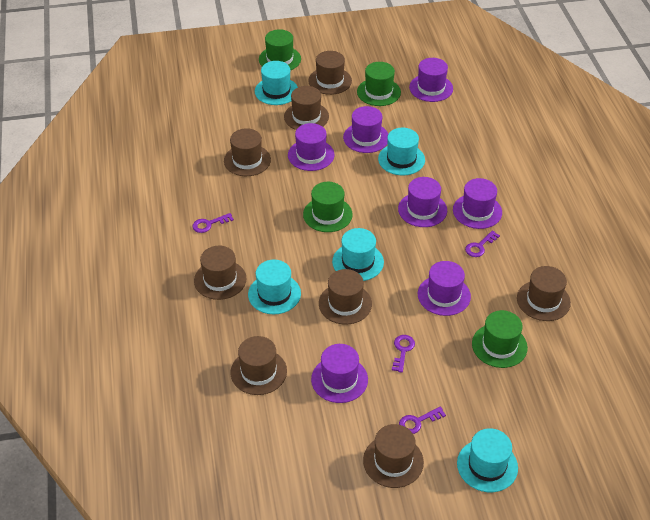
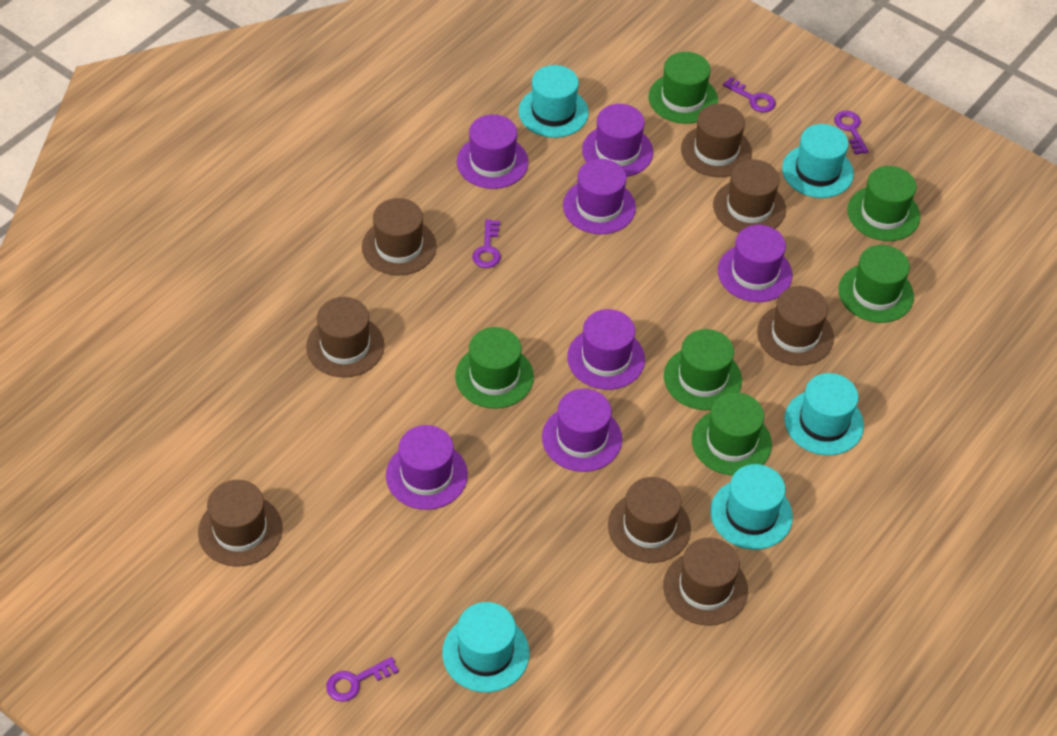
green hat: 4 -> 6

